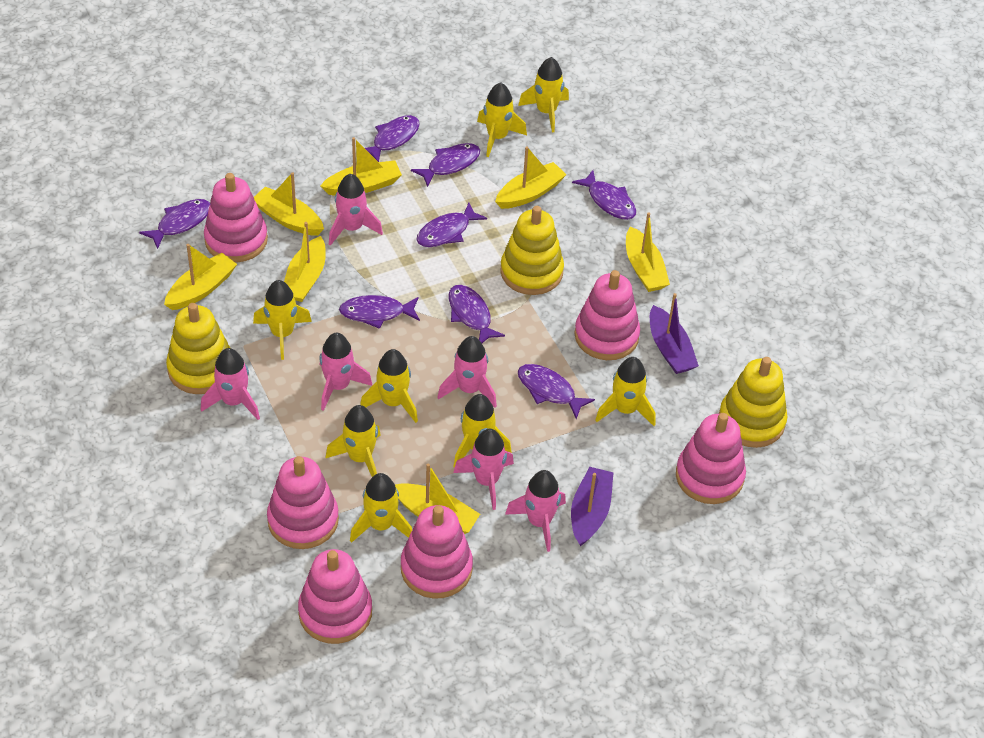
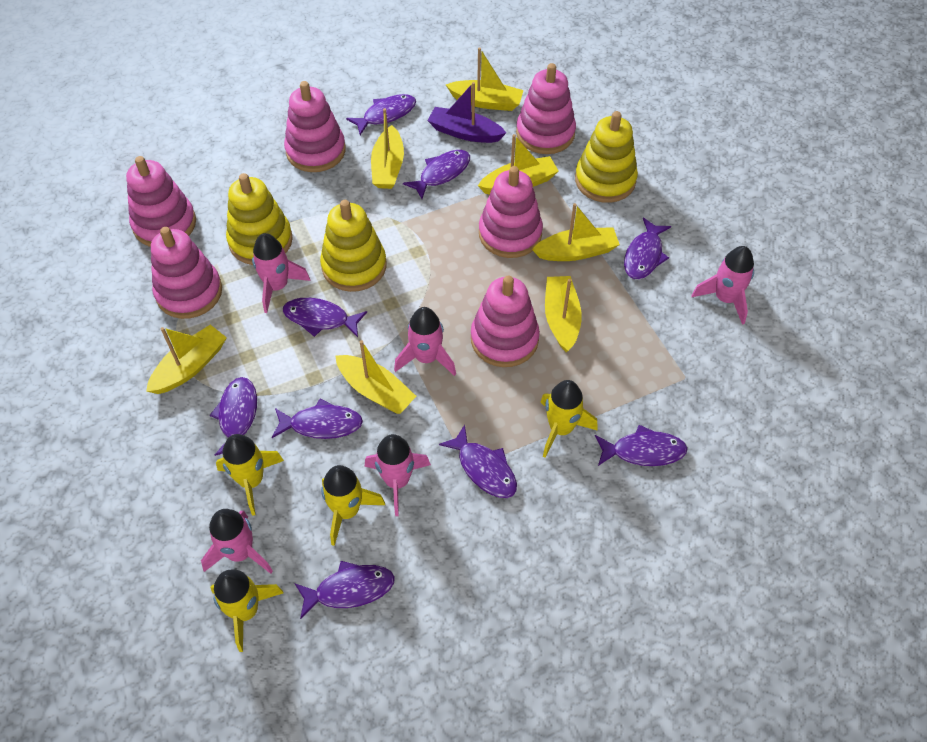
pink rocket: 6 -> 5
purple boat: 2 -> 1
purple fish: 8 -> 9
yellow rocket: 8 -> 4

